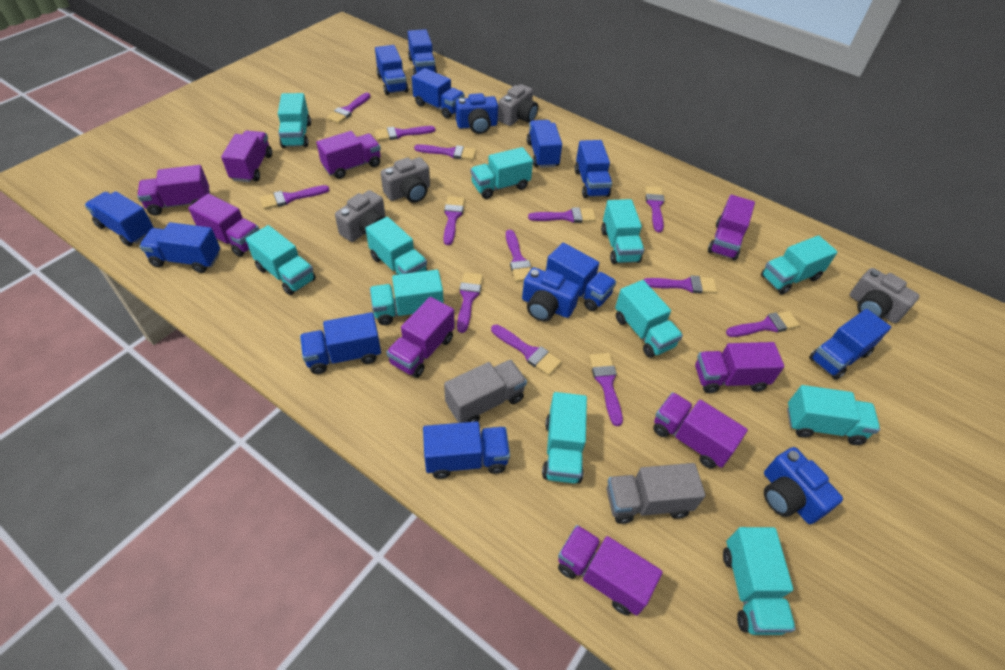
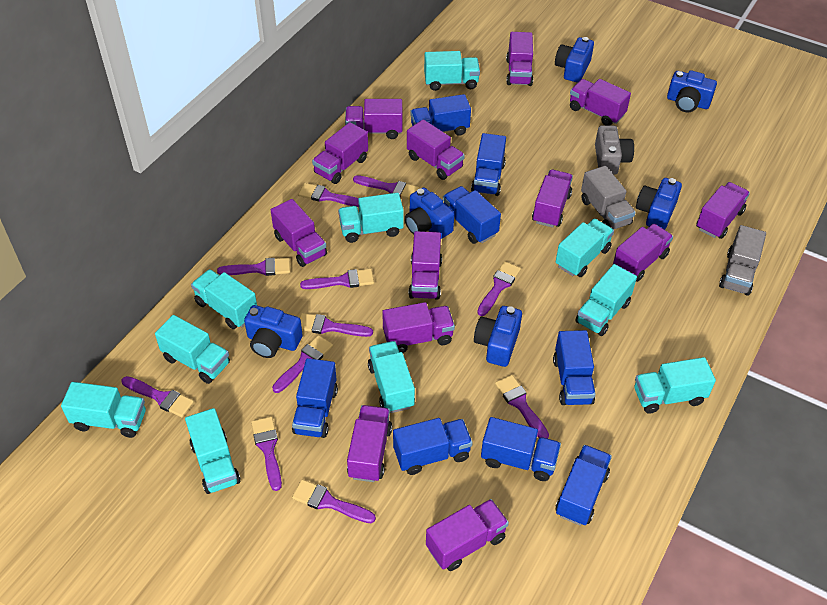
blue camera: 3 -> 6
blue truck: 11 -> 8
grey camera: 4 -> 1
purple brush: 13 -> 11
purple truck: 9 -> 13
turquoise truck: 11 -> 10

